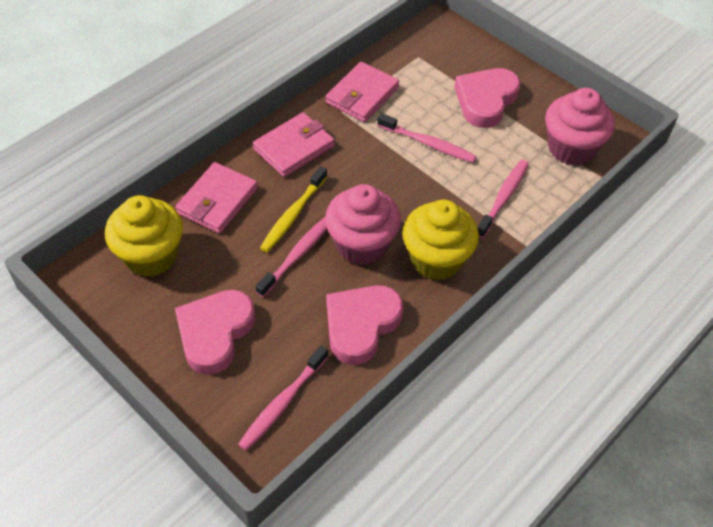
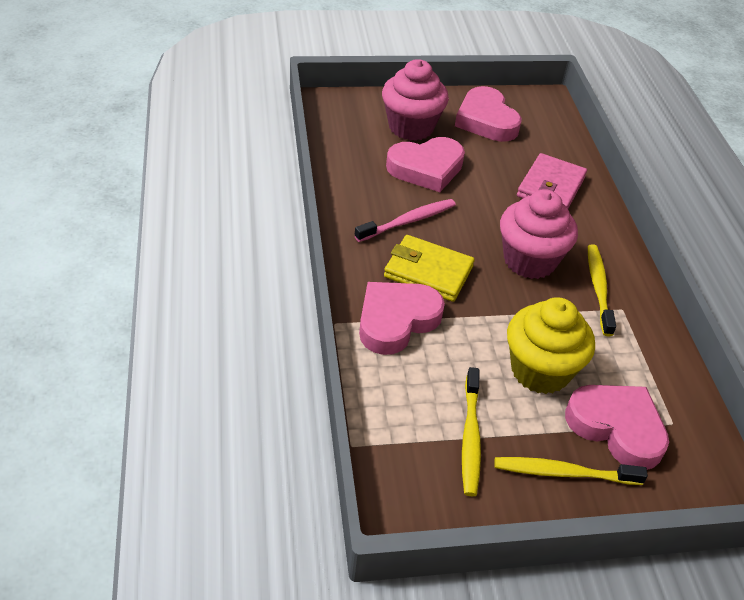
pink heart: 3 -> 4
pink toothbrush: 4 -> 1
pink wallet: 3 -> 1
yellow cupcake: 2 -> 1
yellow toothbrush: 1 -> 3
yellow wallet: 0 -> 1

